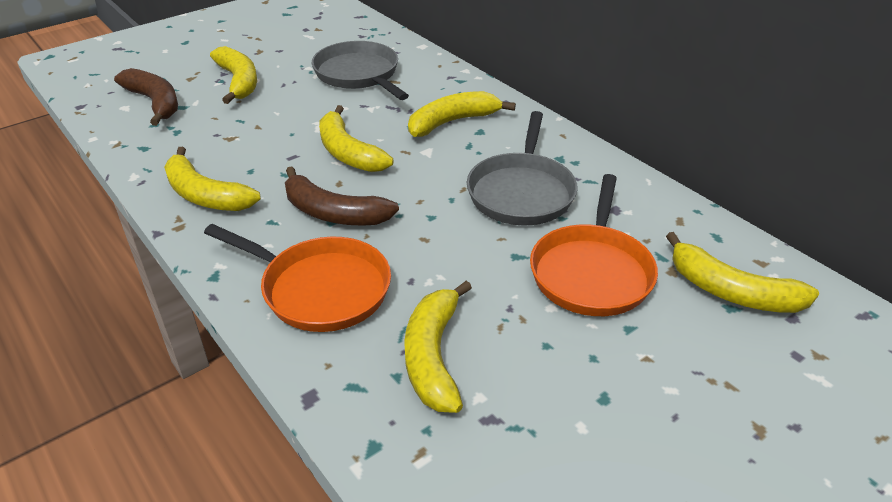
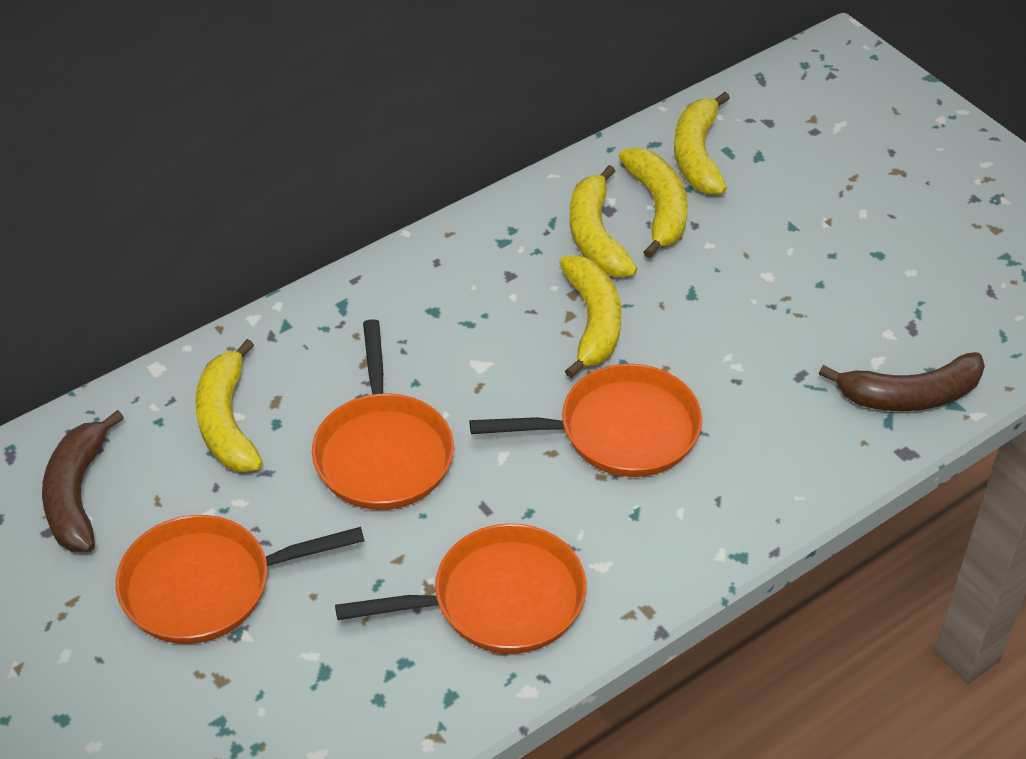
grey pan: 2 -> 0
orange pan: 2 -> 4
yellow banana: 6 -> 5

